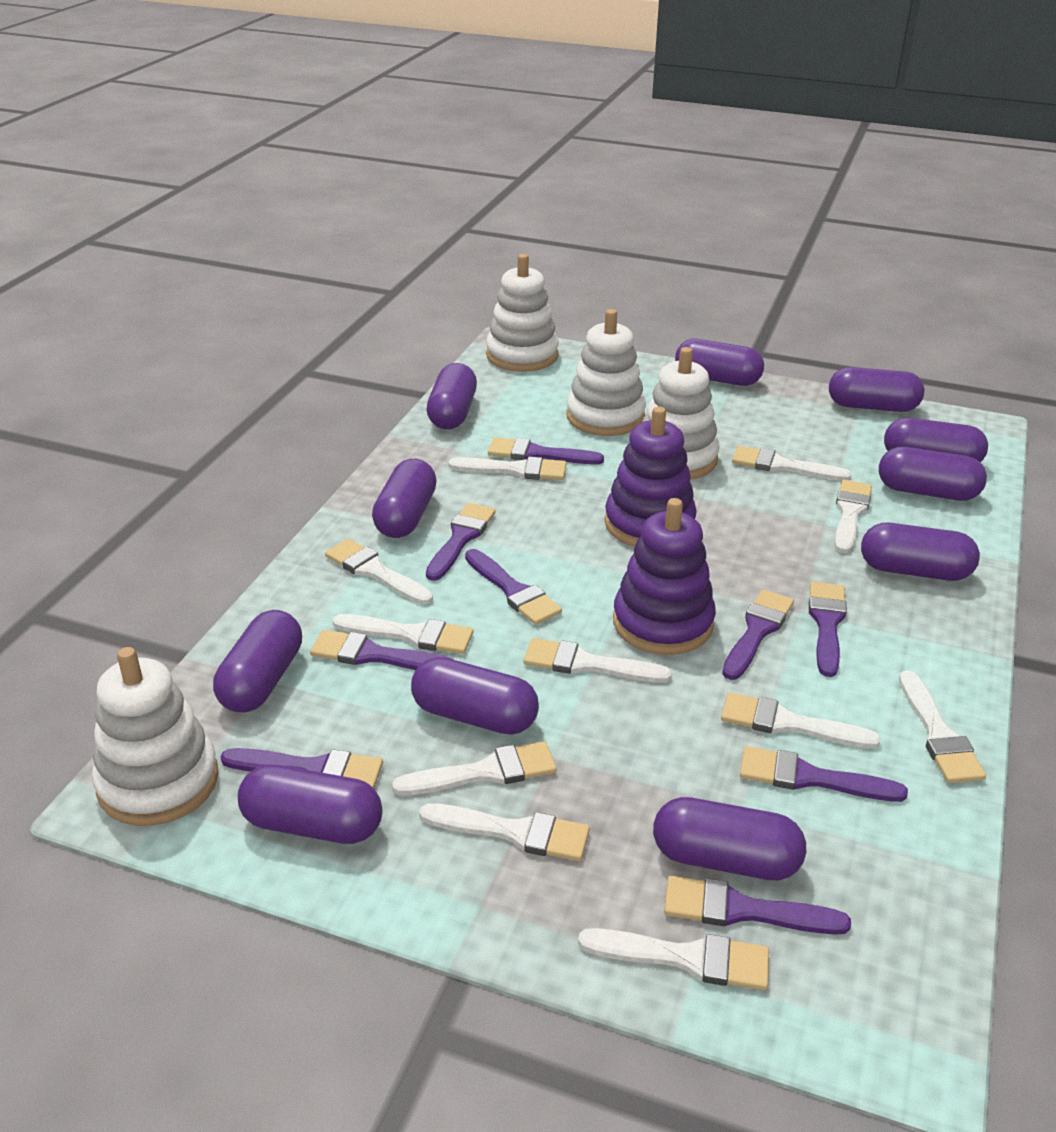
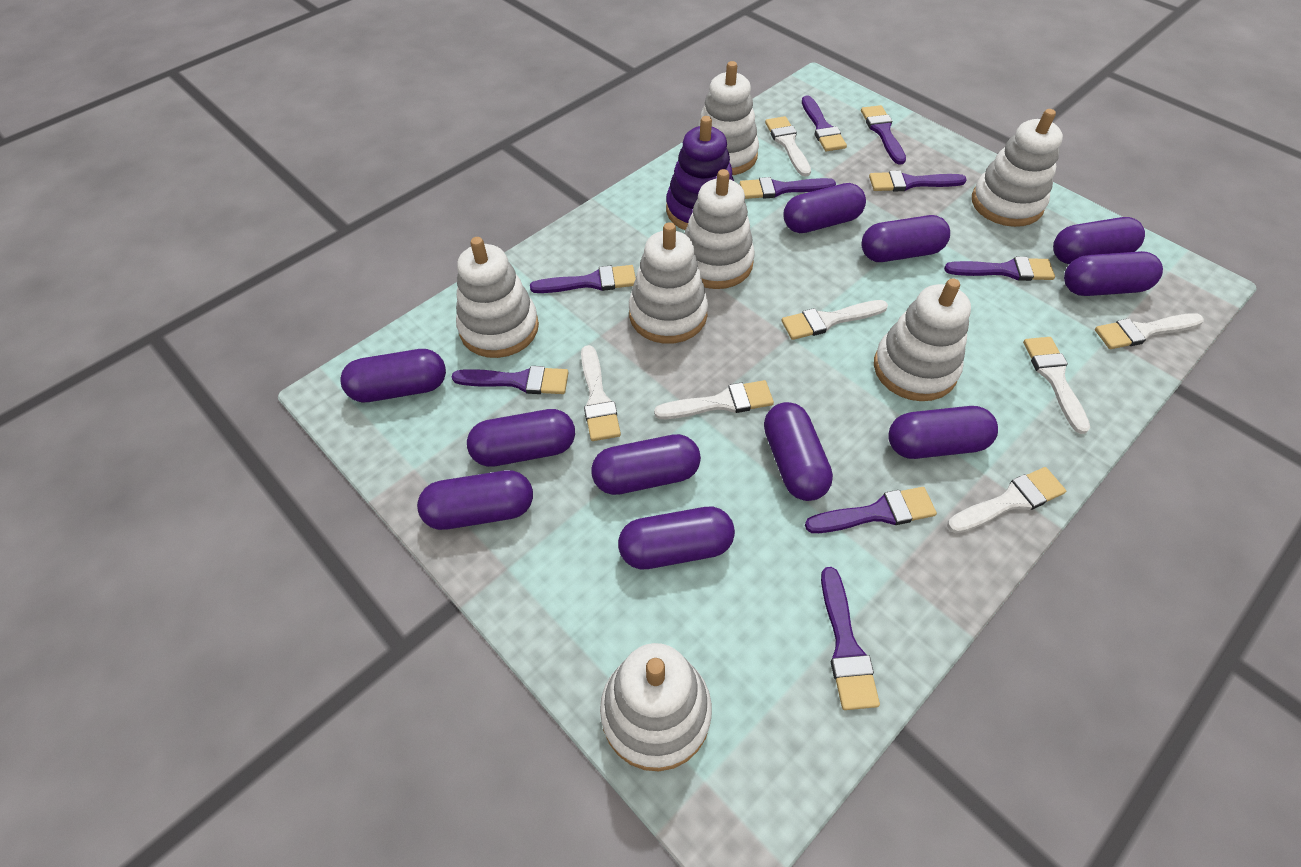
purple stacking toy: 2 -> 1
white brush: 11 -> 7
white stacking toy: 4 -> 7

